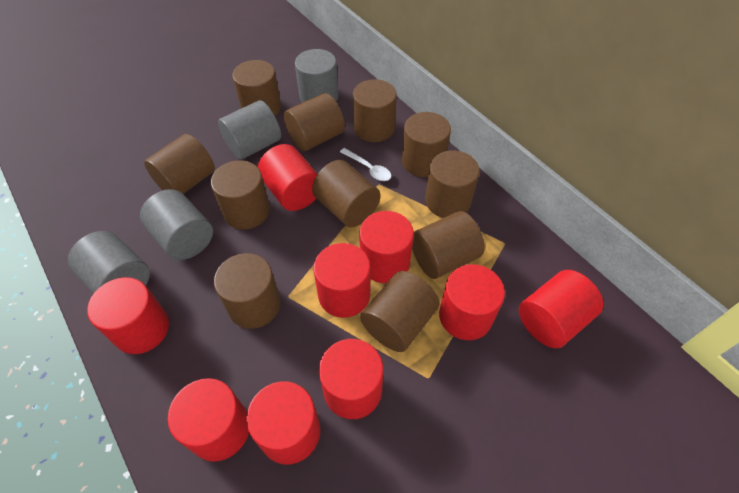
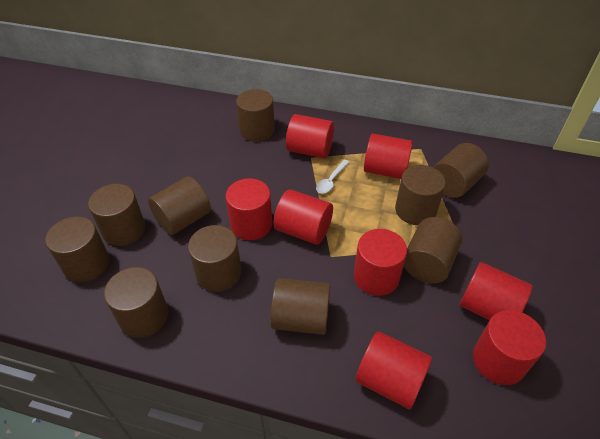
brown cylinder: 11 -> 10
grey cylinder: 4 -> 0
red cylinder: 9 -> 8

